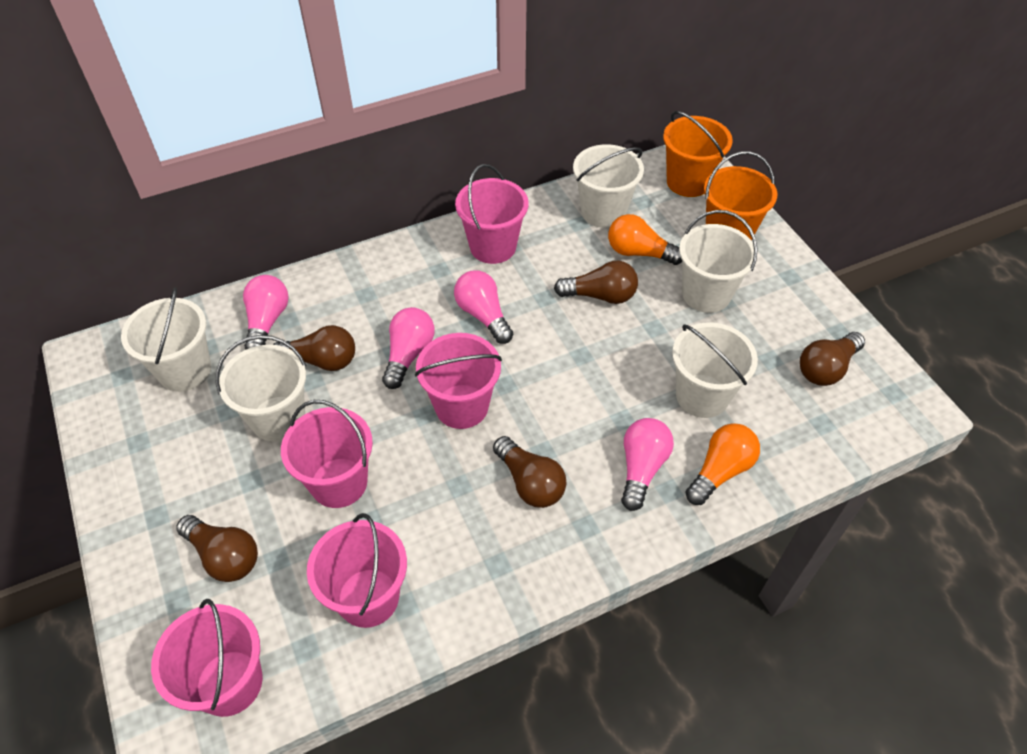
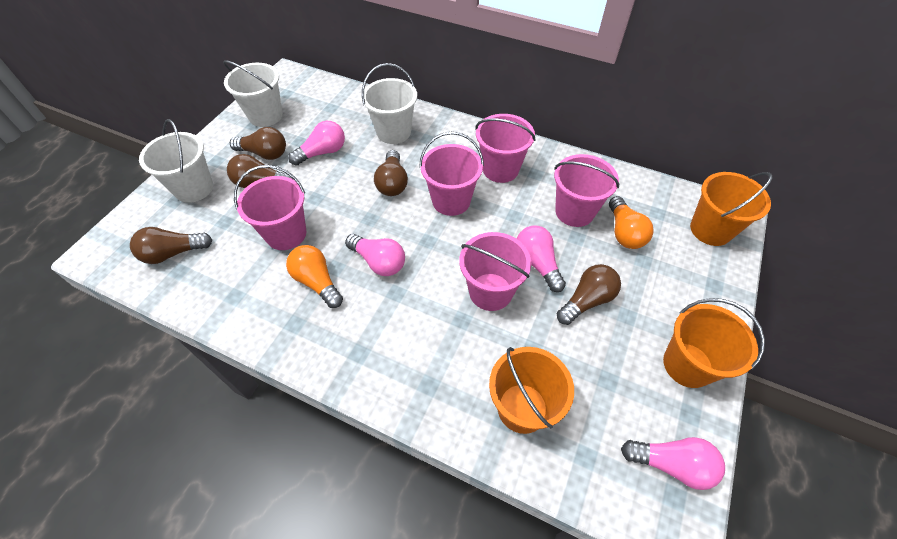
orange bucket: 2 -> 3
white bucket: 5 -> 3

